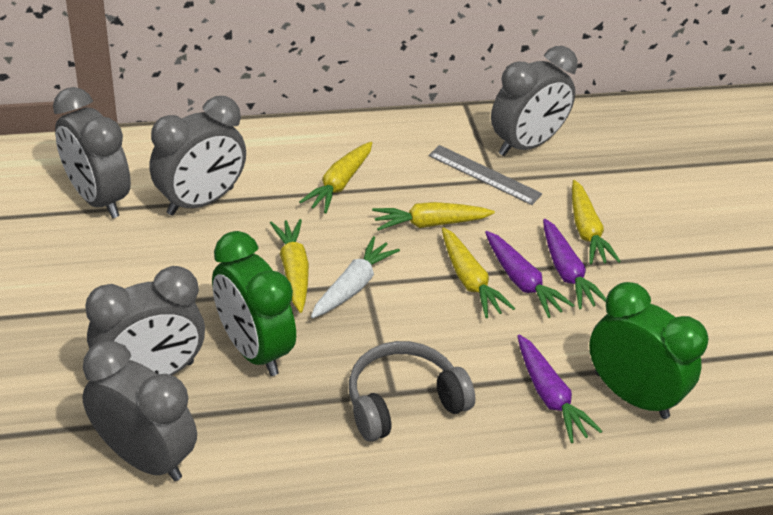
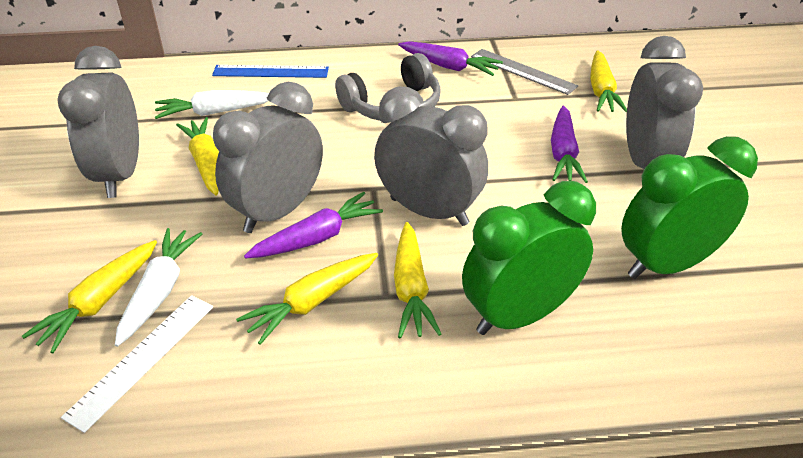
blue ruler: 0 -> 1
grey clock: 5 -> 4
white carrot: 1 -> 2
white ruler: 0 -> 1

